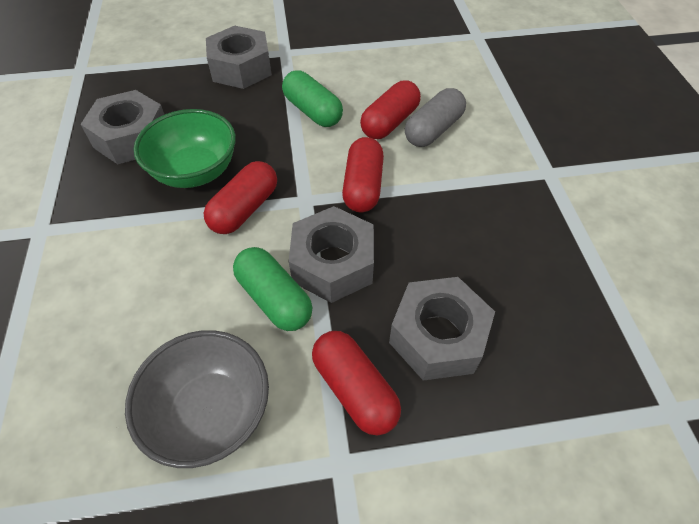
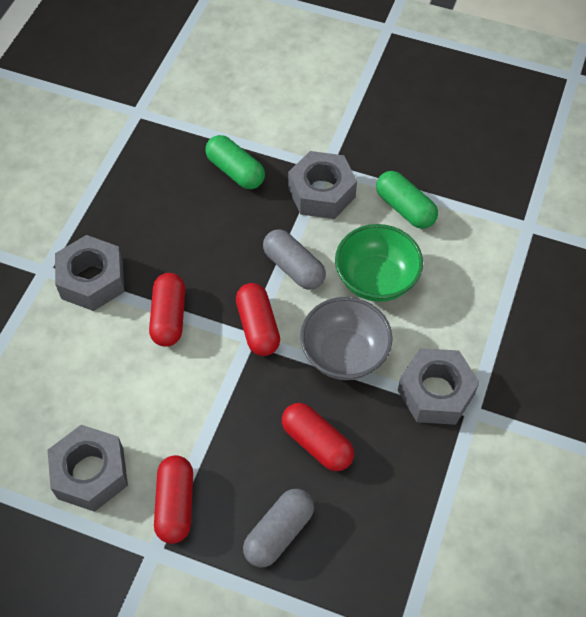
grey capsule: 1 -> 2

